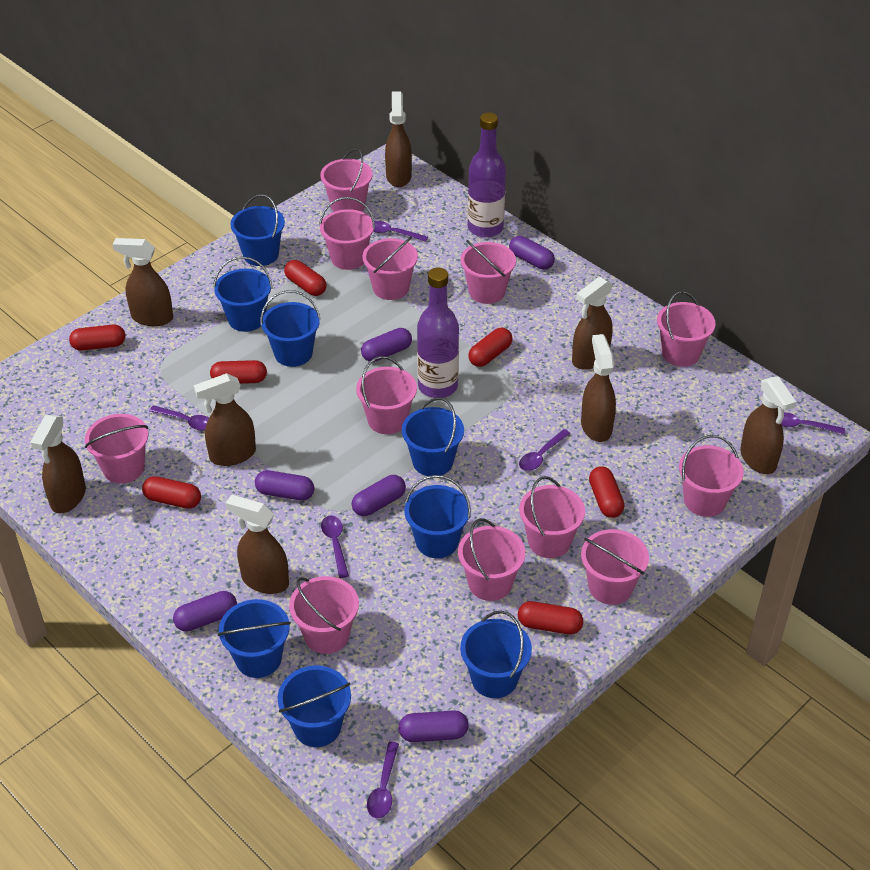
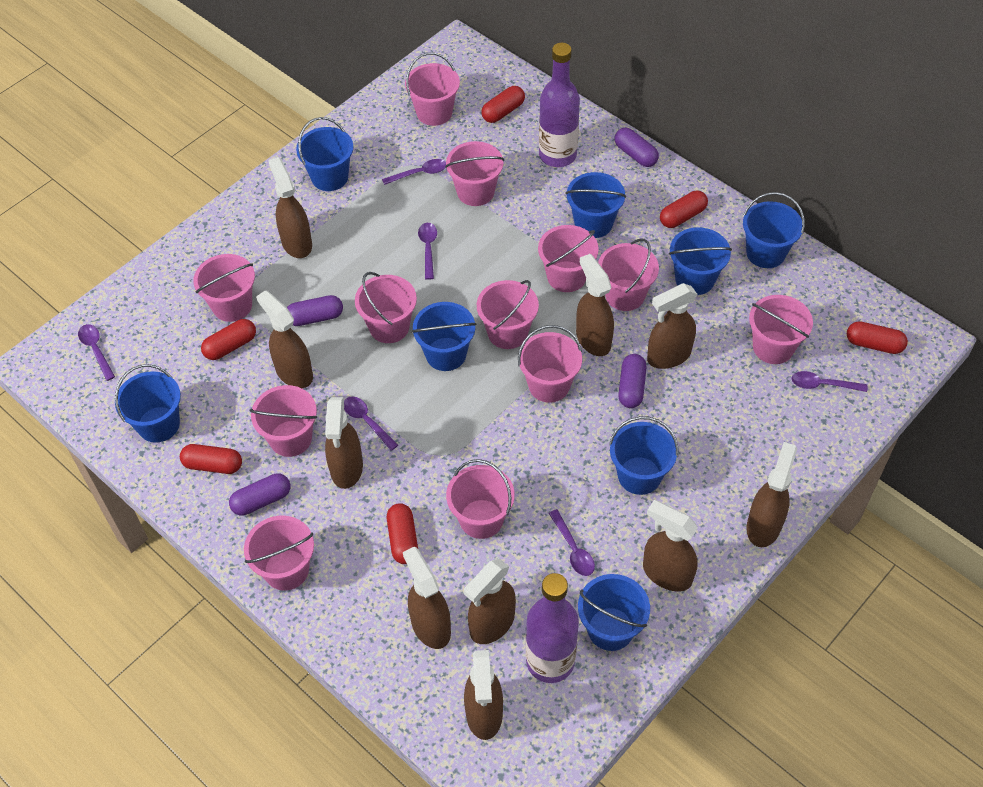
brown spray bottle: 8 -> 10
purple capsule: 6 -> 4
red capsule: 7 -> 6

